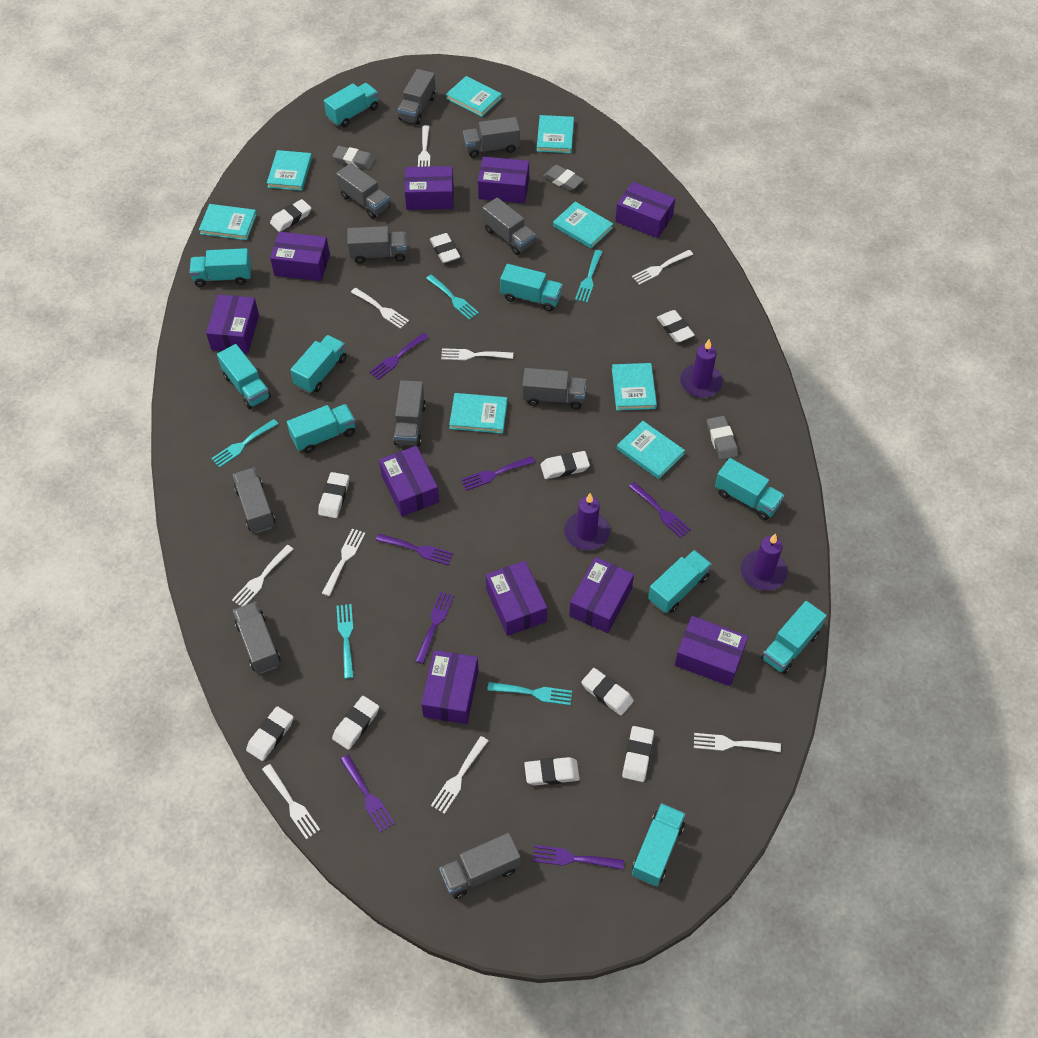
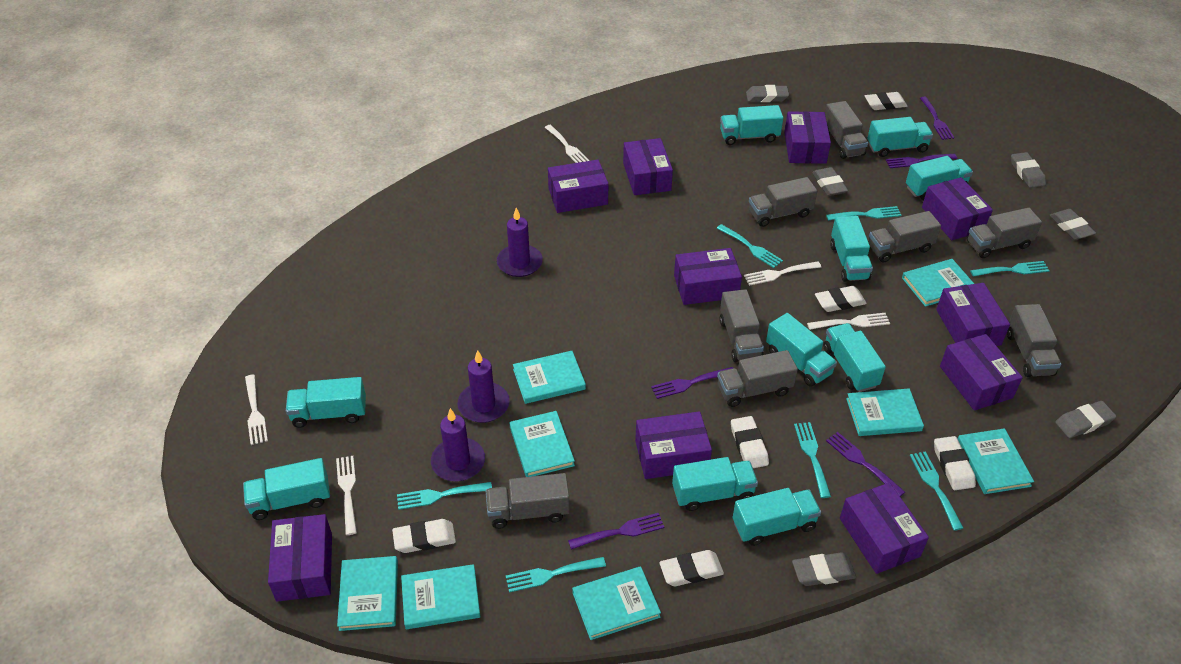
grey eraser: 3 -> 6
grey truck: 10 -> 8
purple fork: 7 -> 5
turquoise fork: 5 -> 7
white eraser: 10 -> 6
white fork: 9 -> 5

